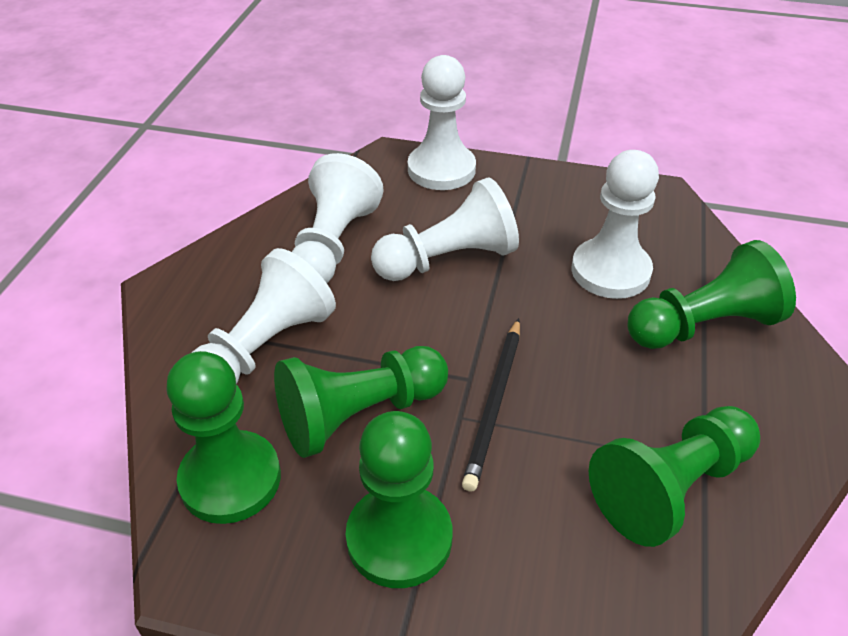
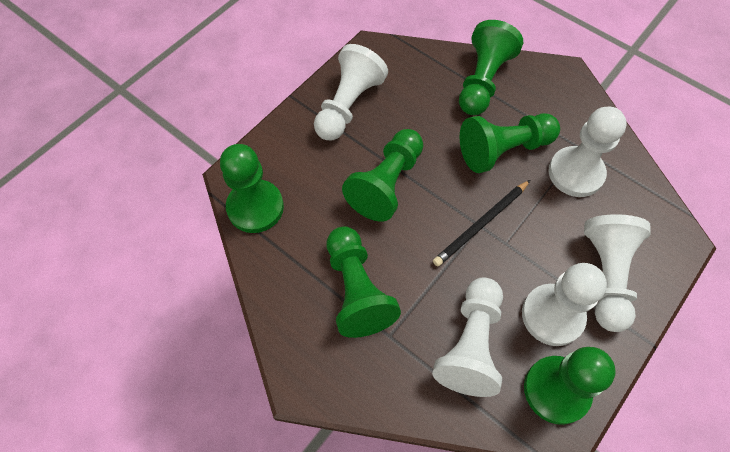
green pawn: 5 -> 6

